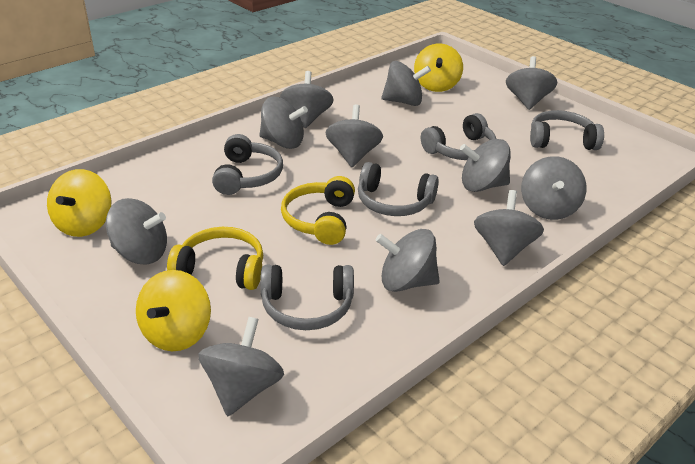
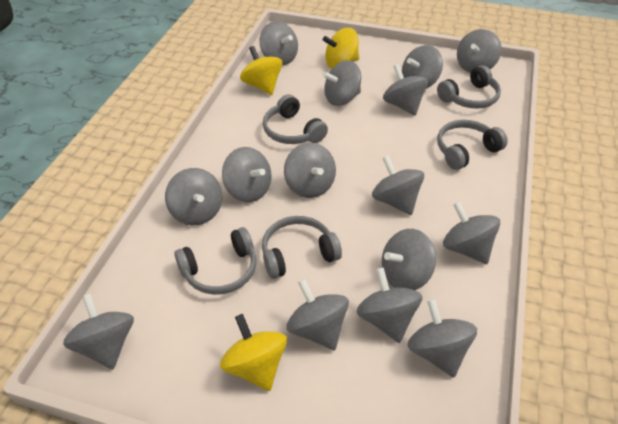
grey spinning top: 11 -> 15
yellow headphones: 2 -> 0

